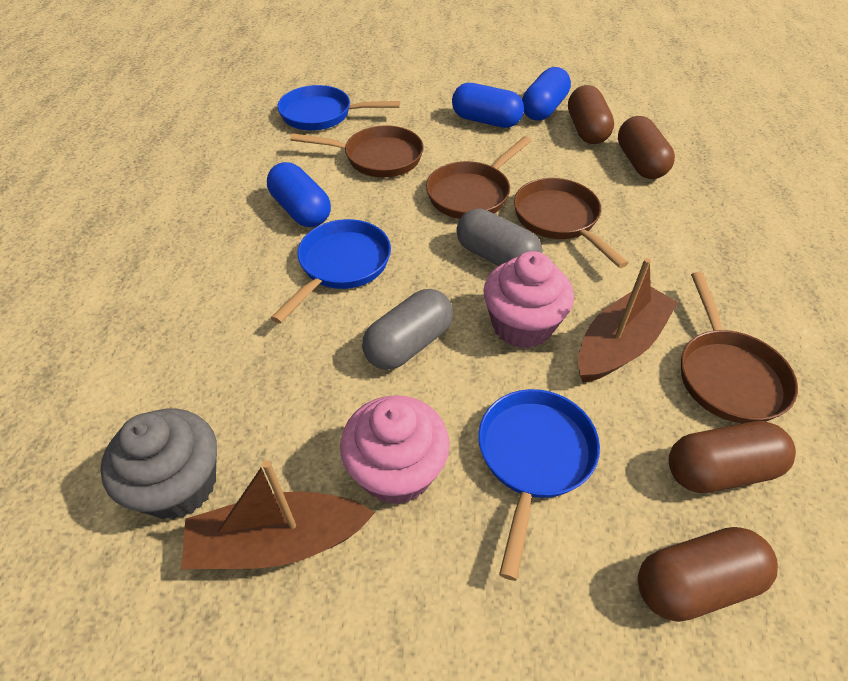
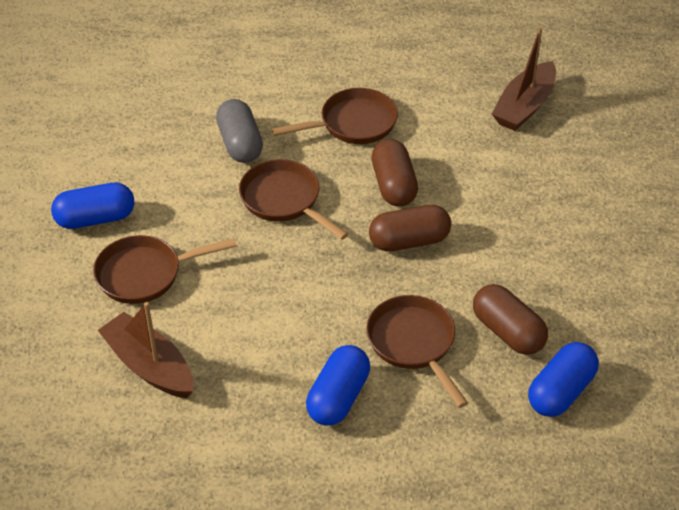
blue pan: 3 -> 0
brown capsule: 4 -> 3
grey capsule: 2 -> 1
grey cupcake: 1 -> 0
pink cupcake: 2 -> 0

